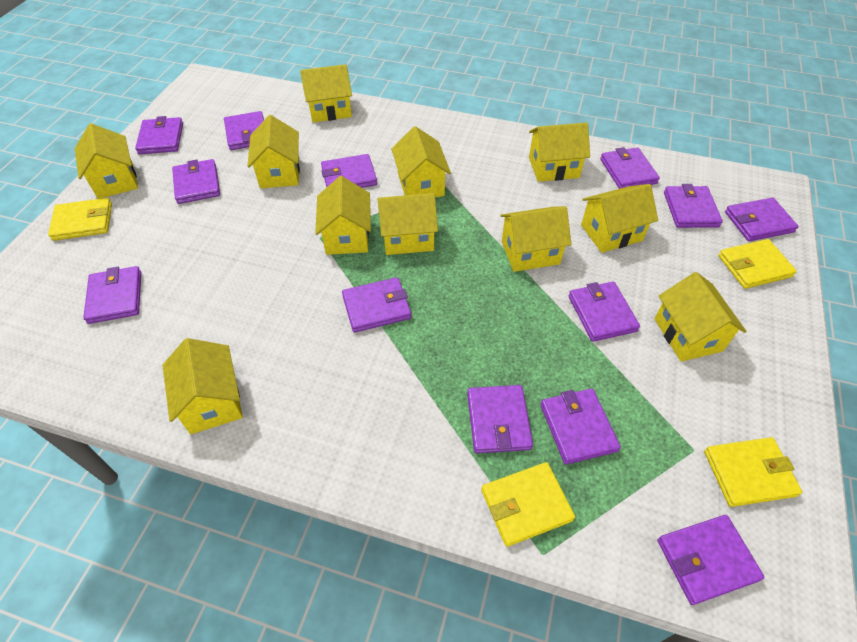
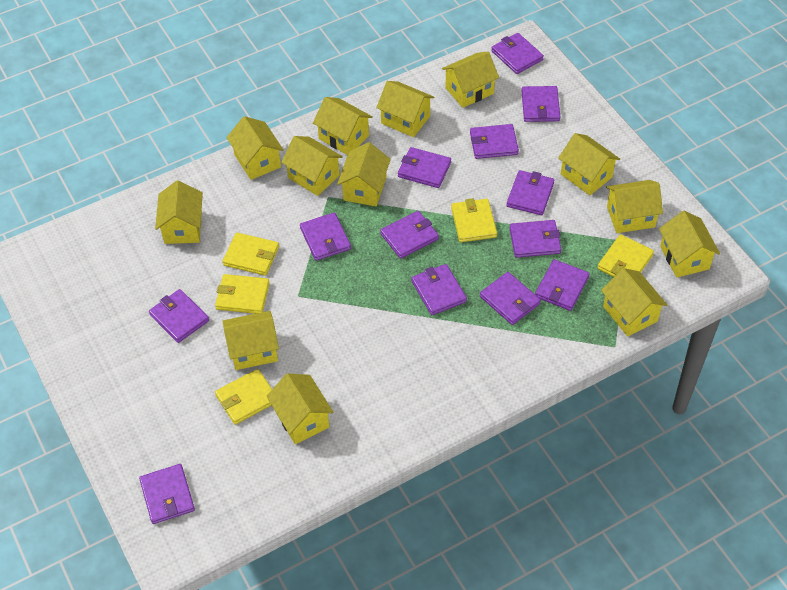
yellow house: 11 -> 13
yellow wallet: 4 -> 5

